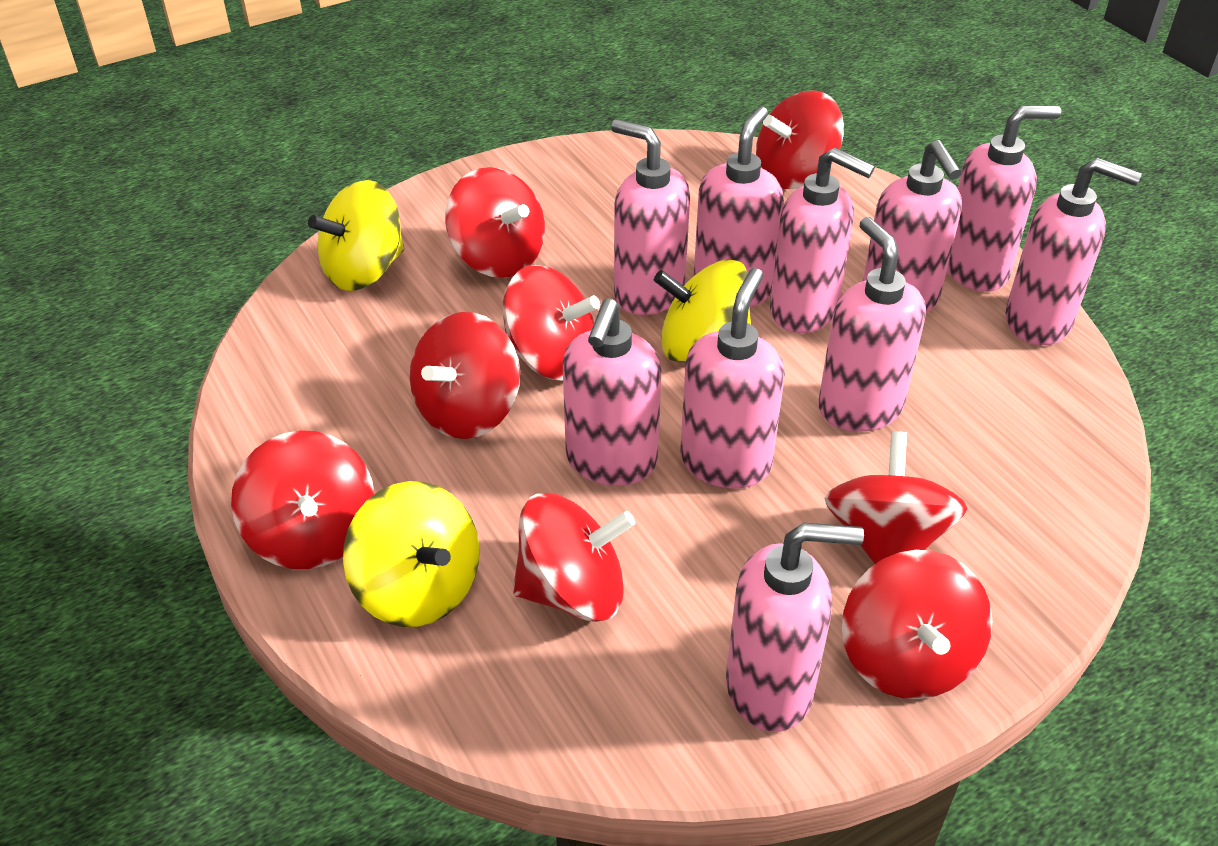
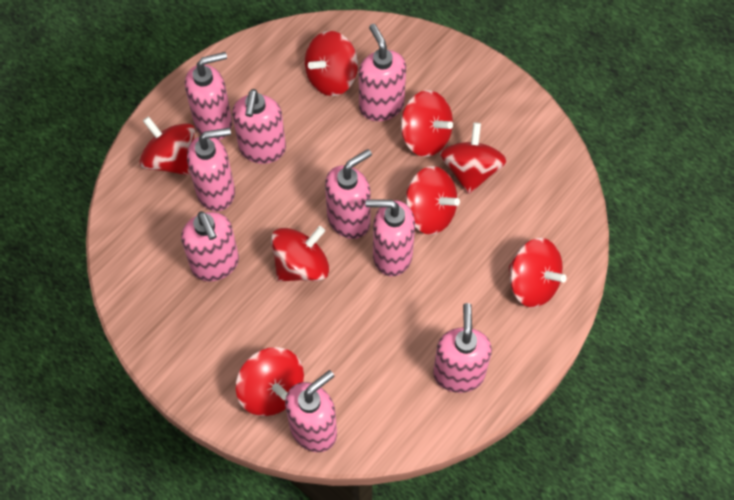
pink soap dispenser: 10 -> 9
yellow spinning top: 3 -> 0

